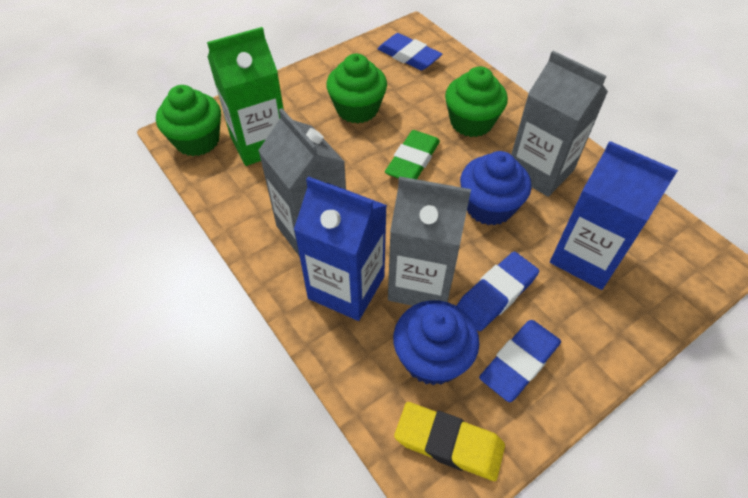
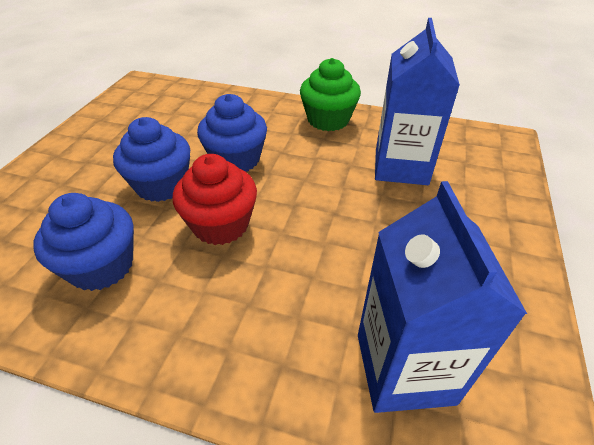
blue cupcake: 2 -> 3
blue eraser: 3 -> 0
green carton: 1 -> 0
green cupcake: 3 -> 1
green eraser: 1 -> 0
grey carton: 3 -> 0
red cupcake: 0 -> 1
yellow eraser: 1 -> 0

